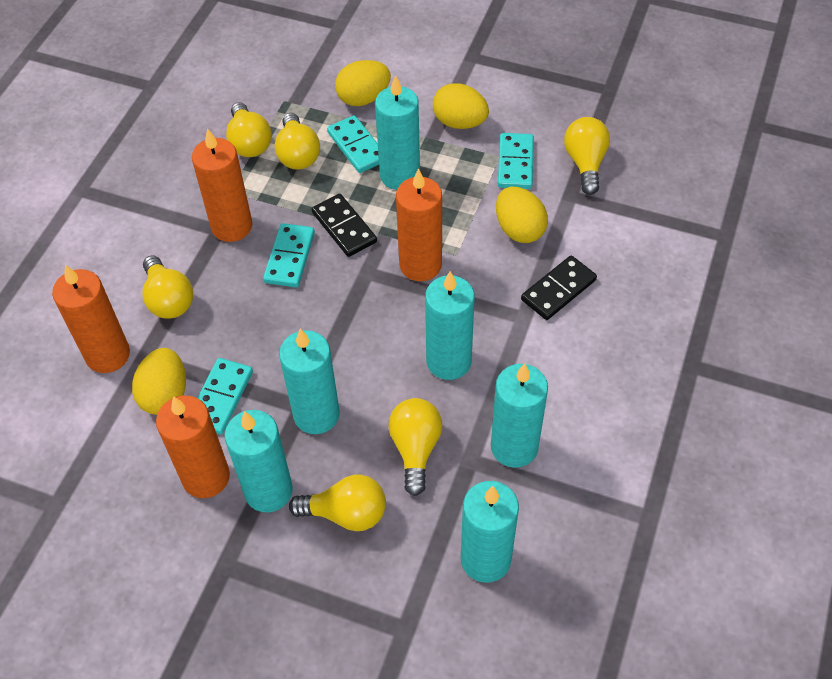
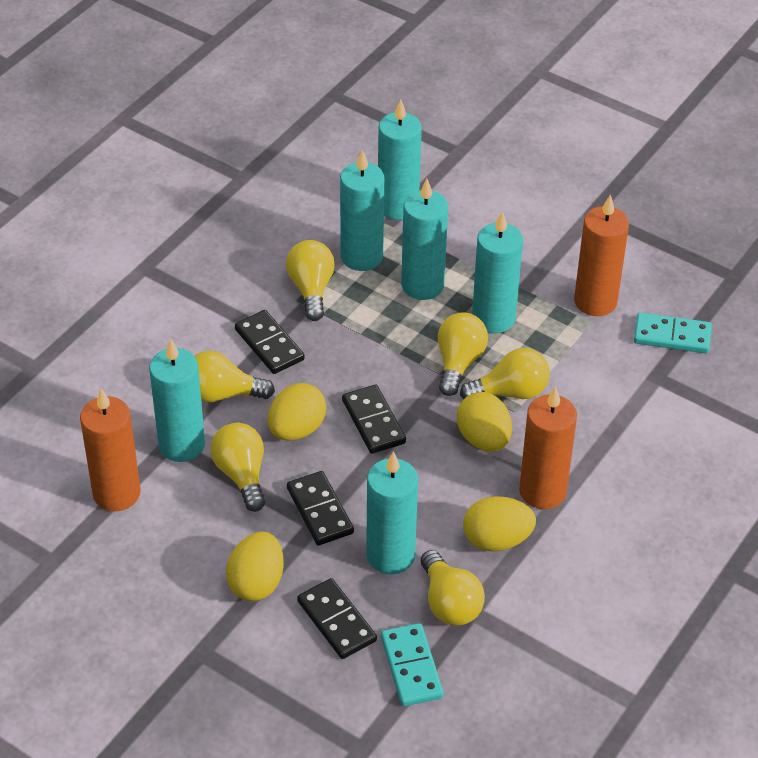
black domino: 2 -> 4
orange candle: 4 -> 3
turquoise domino: 4 -> 2

